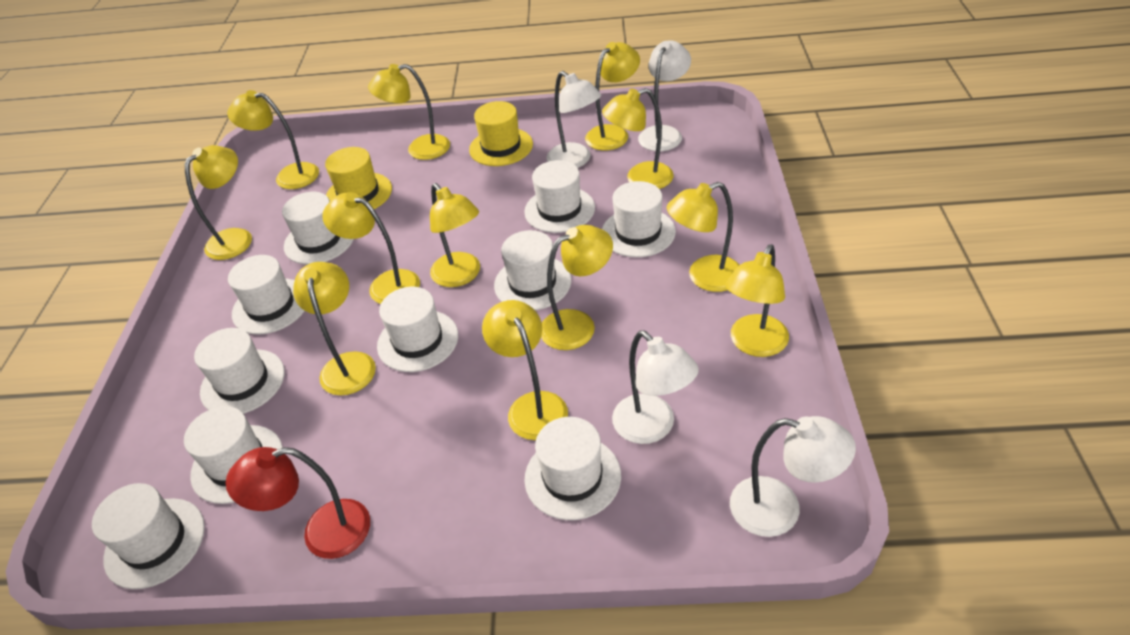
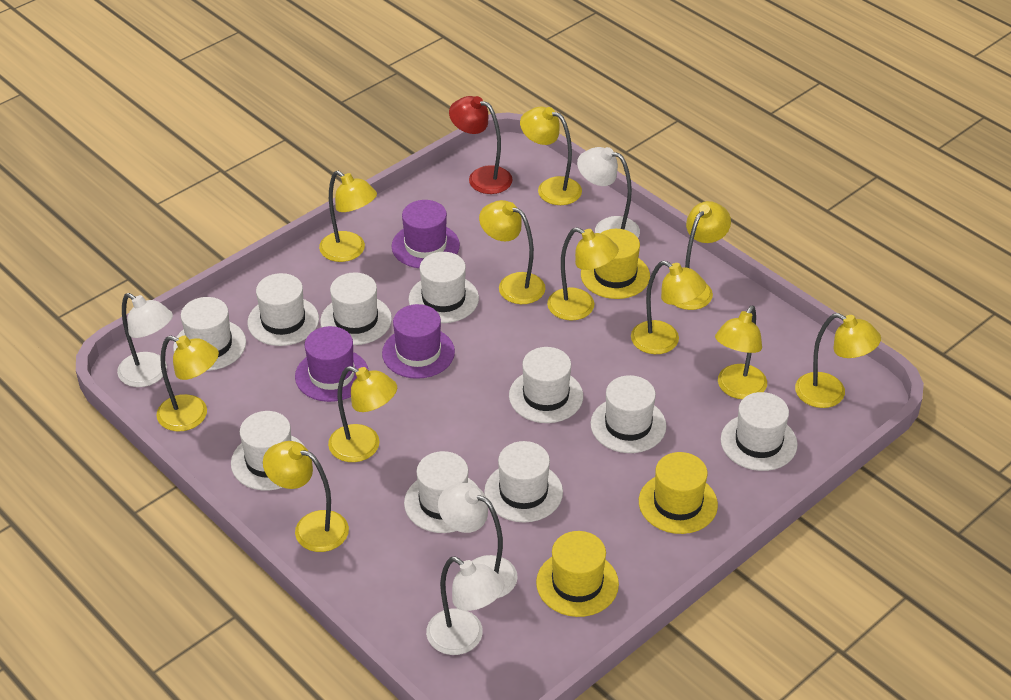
purple hat: 0 -> 3
yellow hat: 2 -> 3
yellow lamp: 12 -> 11

